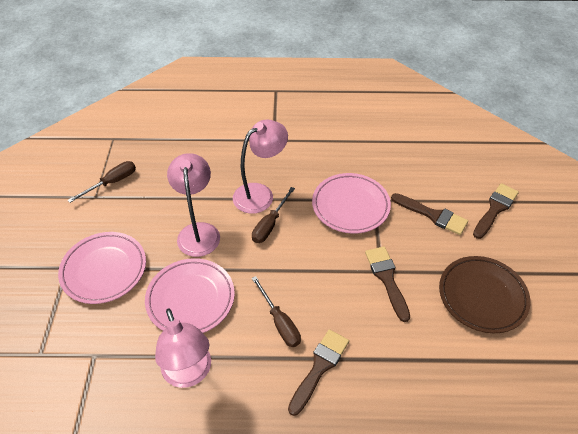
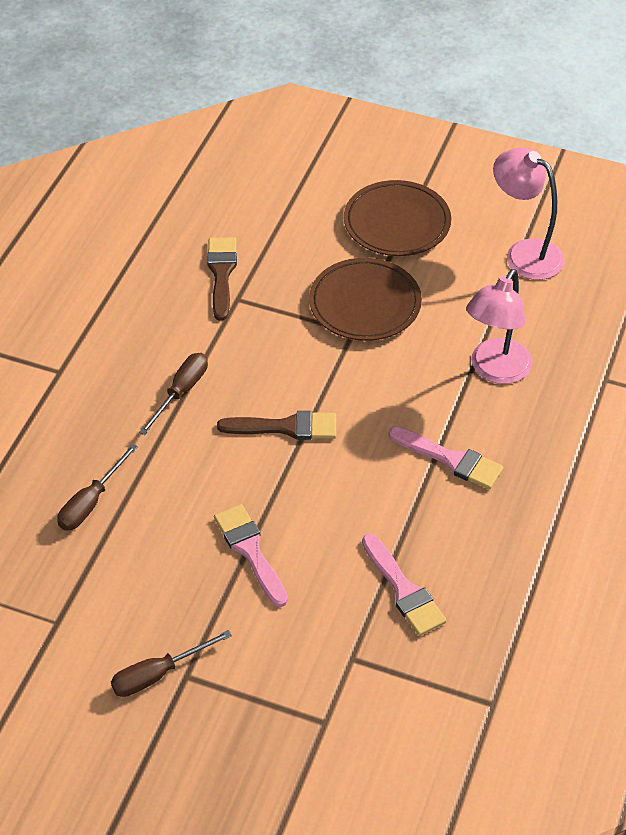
brown brush: 4 -> 2
brown plate: 1 -> 2
pink brush: 0 -> 3
pink lamp: 3 -> 2
pink plate: 3 -> 0

